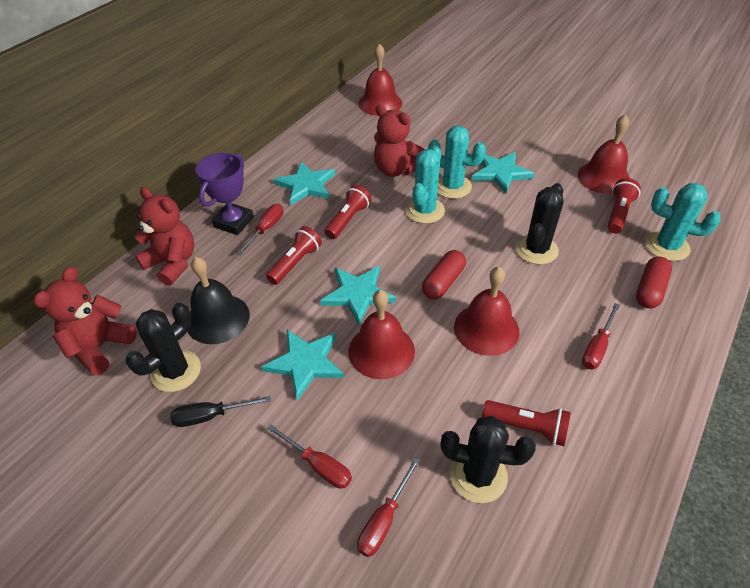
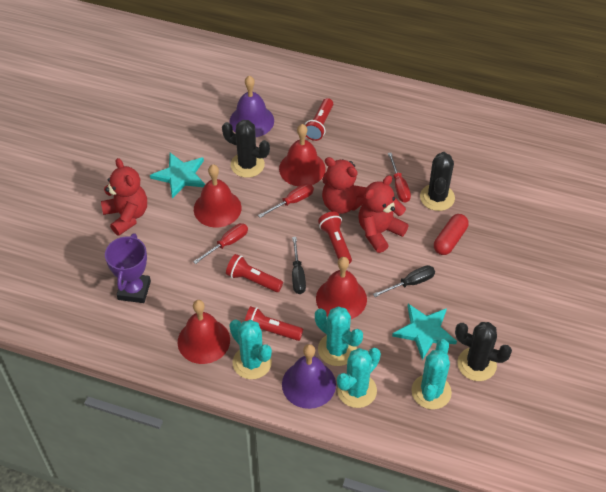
black bell: 1 -> 0
black screwdriver: 1 -> 2
purple bell: 0 -> 2
red capsule: 2 -> 1
red screwdriver: 4 -> 3
turquoise cactus: 3 -> 4
turquoise star: 4 -> 2

